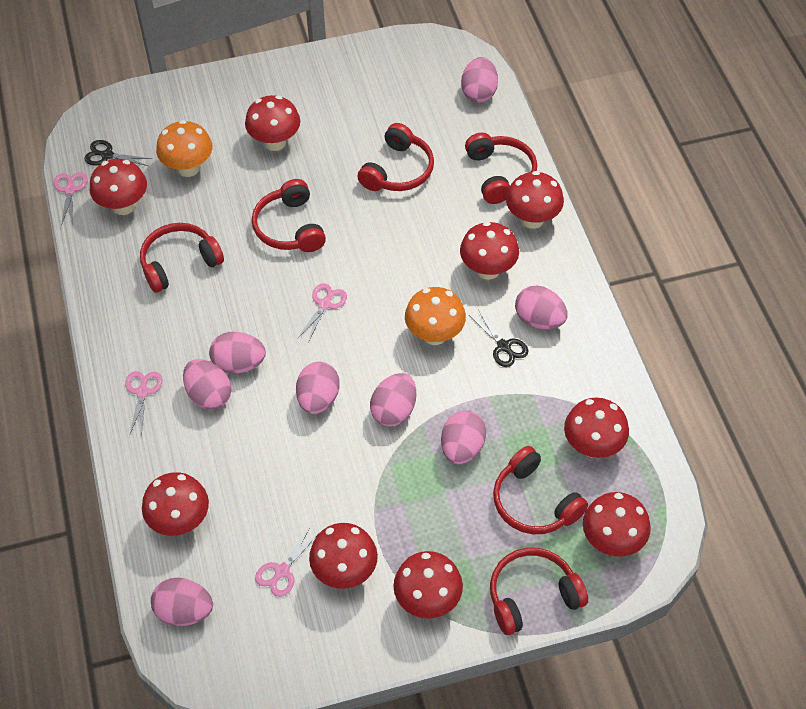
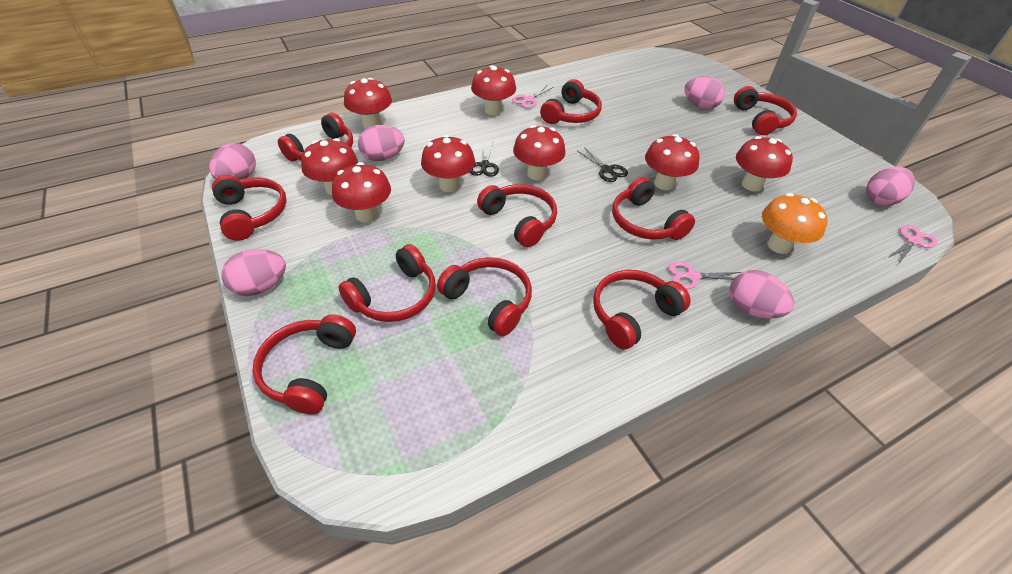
orange mushroom: 2 -> 1
pink egg: 8 -> 6
pink scissors: 4 -> 3
red headphones: 6 -> 10
red mushroom: 9 -> 8

